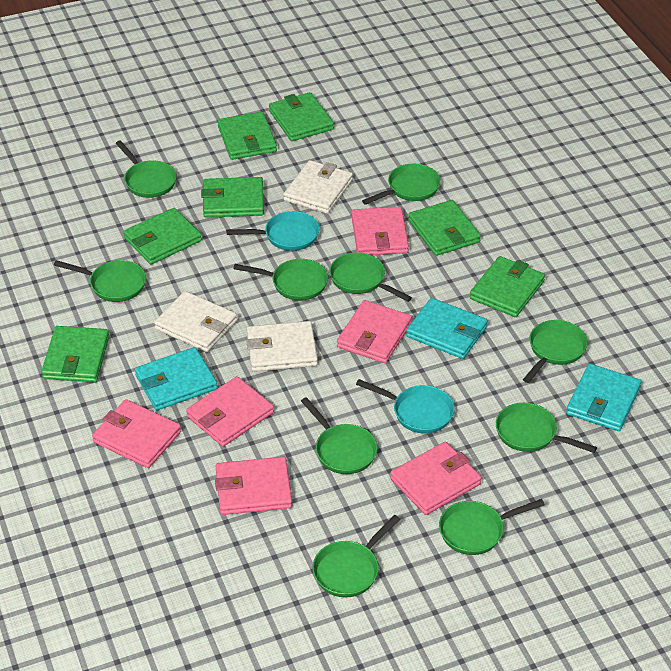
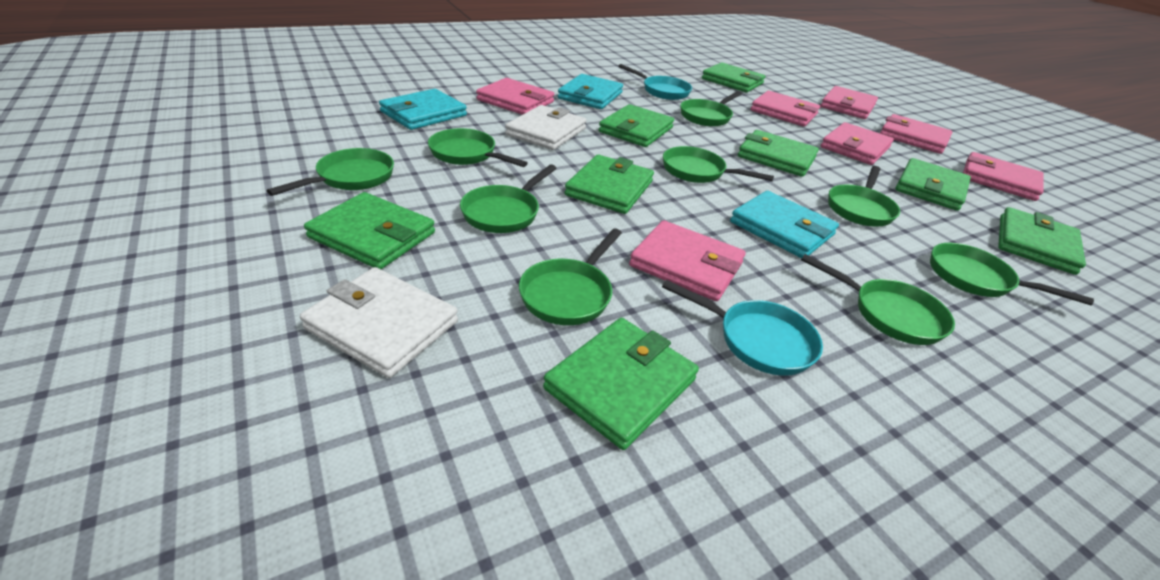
green pan: 10 -> 9
green wallet: 7 -> 8
pink wallet: 6 -> 7
white wallet: 3 -> 2

